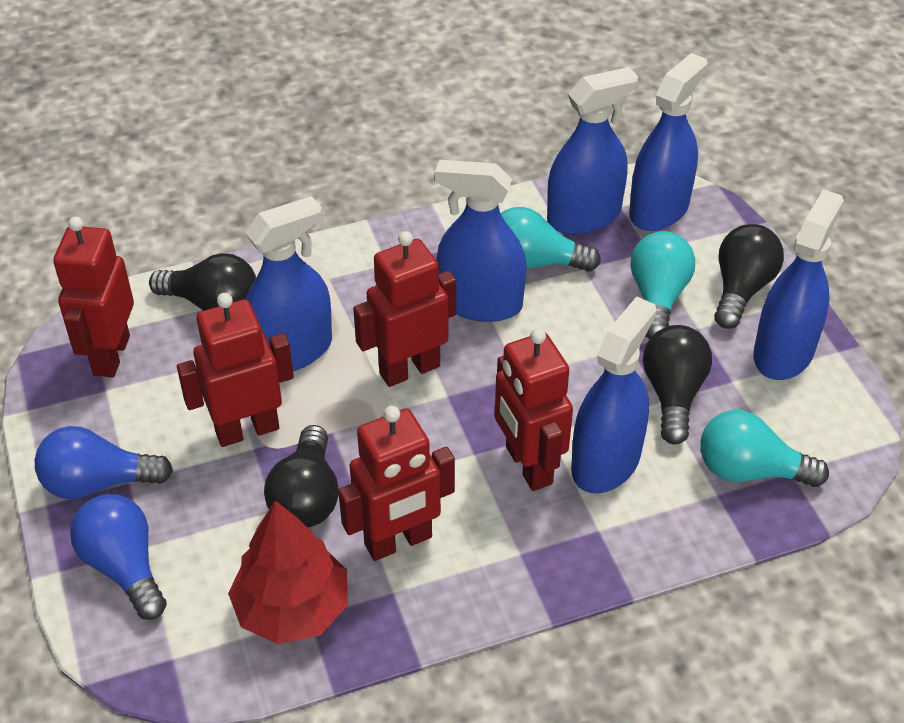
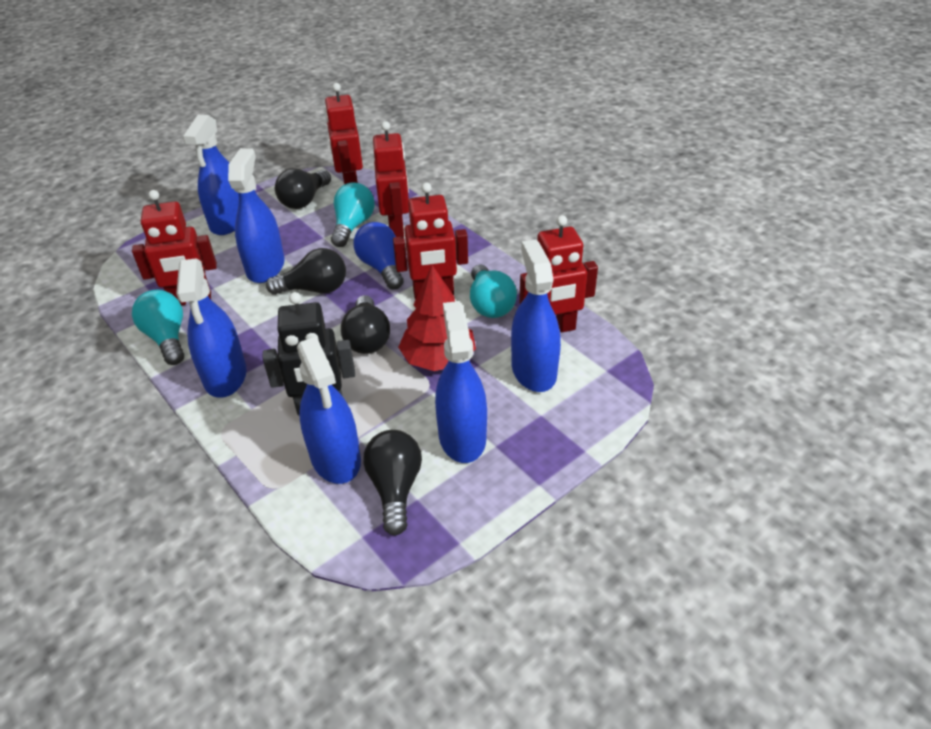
black robot: 0 -> 1
blue light bulb: 2 -> 1

